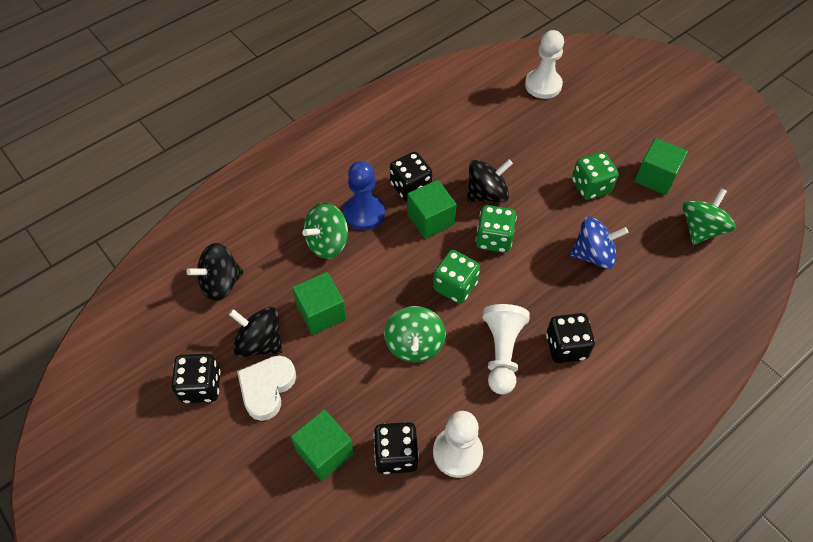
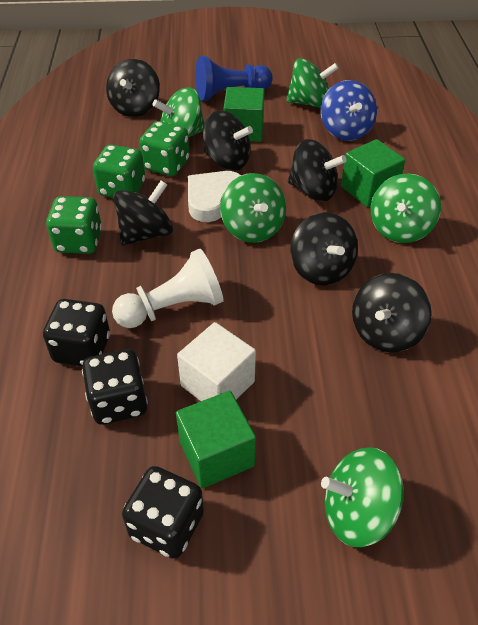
black dice: 4 -> 3
black spinning top: 3 -> 6
green cube: 4 -> 3
green spinning top: 3 -> 5
white cube: 0 -> 1
white pawn: 3 -> 1

